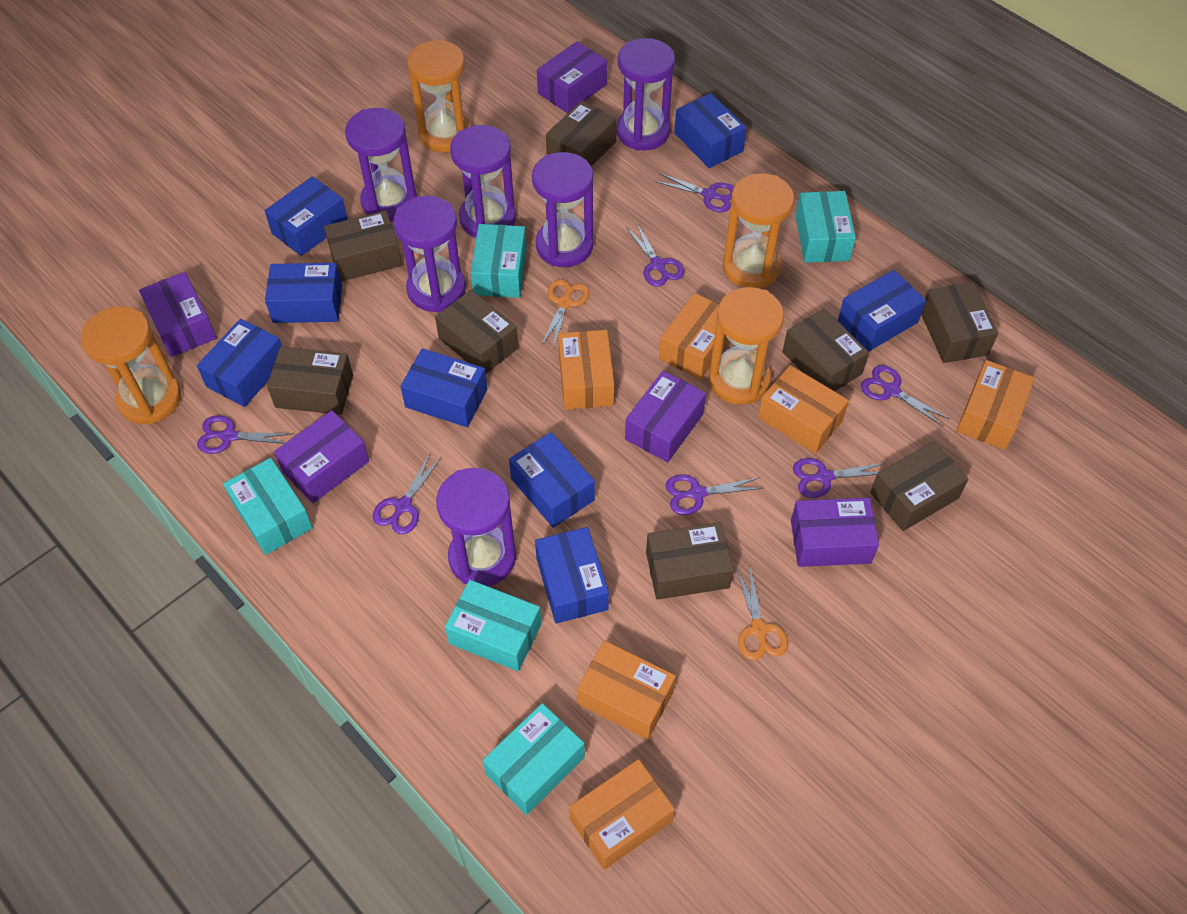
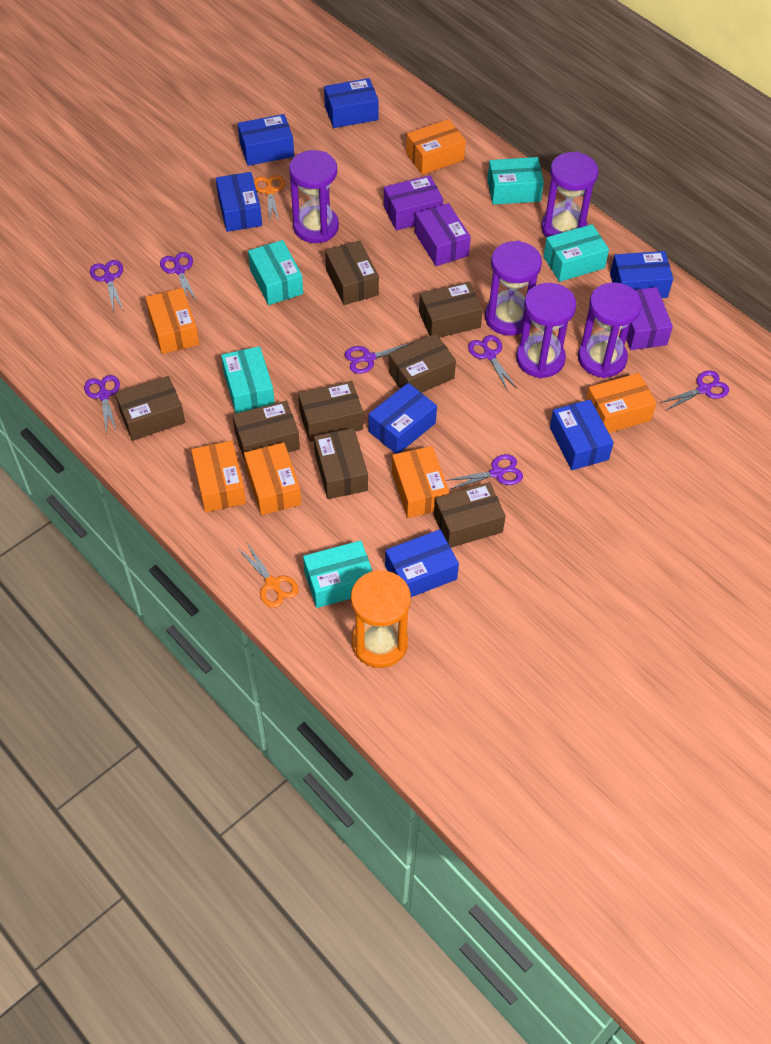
blue box: 8 -> 7
orange hourglass: 4 -> 1
purple box: 5 -> 3
purple hourglass: 6 -> 5

